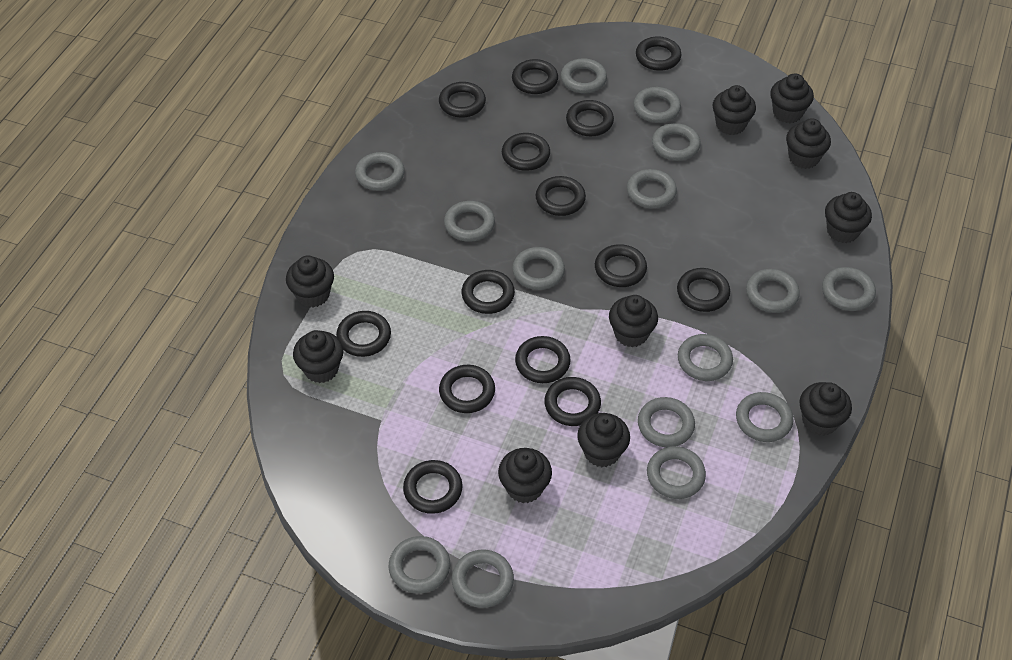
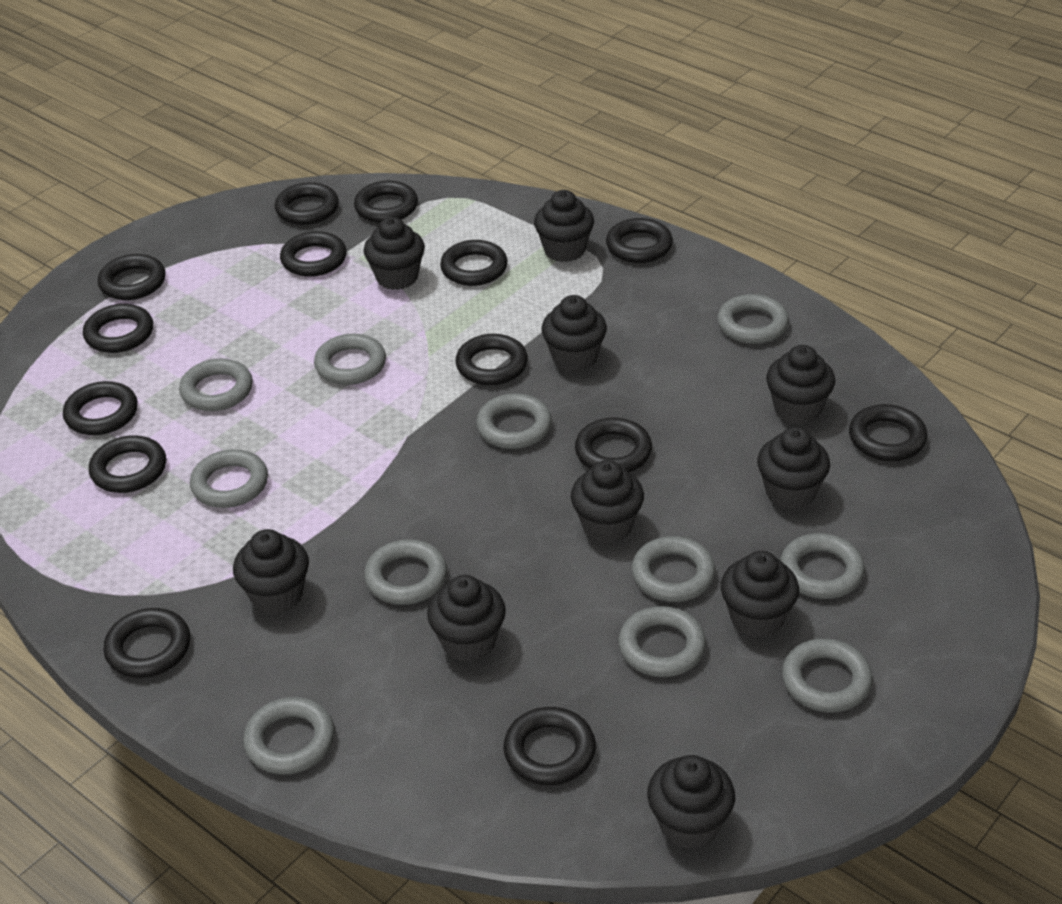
grey ring: 15 -> 11

